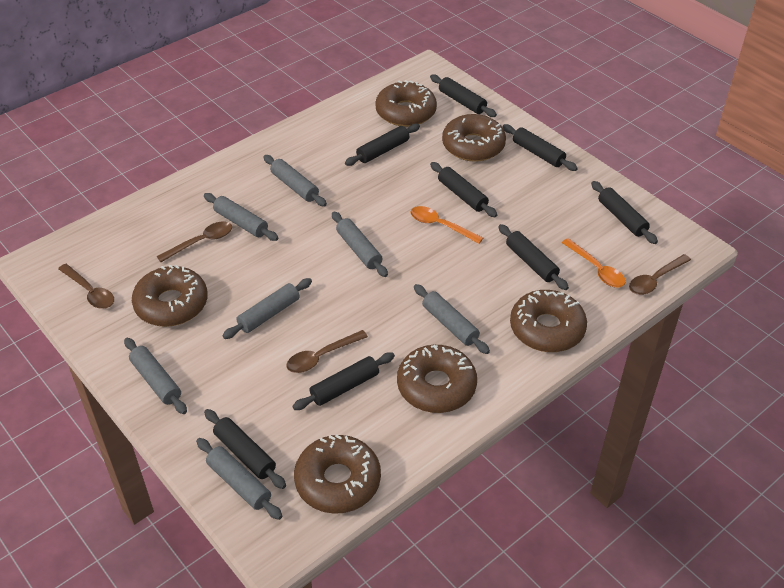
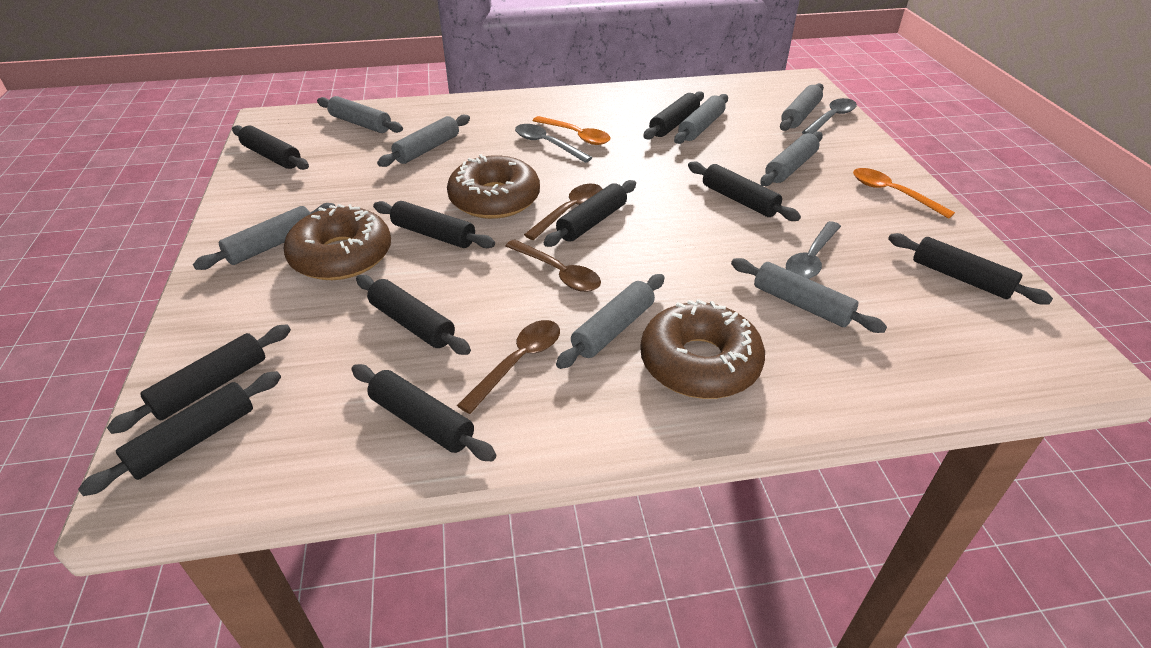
black rolling pin: 8 -> 10
brown donut: 6 -> 3
brown spoon: 4 -> 3
grey rolling pin: 7 -> 8
grey spoon: 0 -> 3

